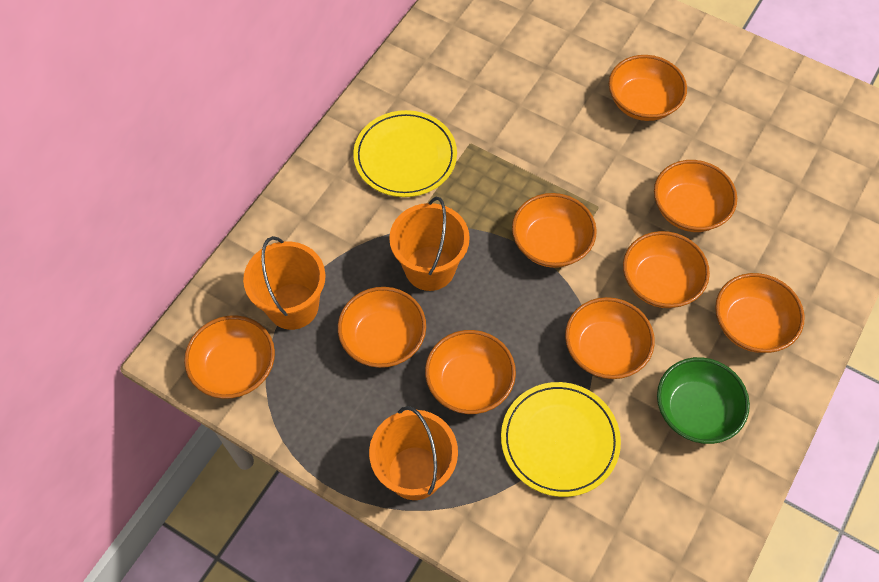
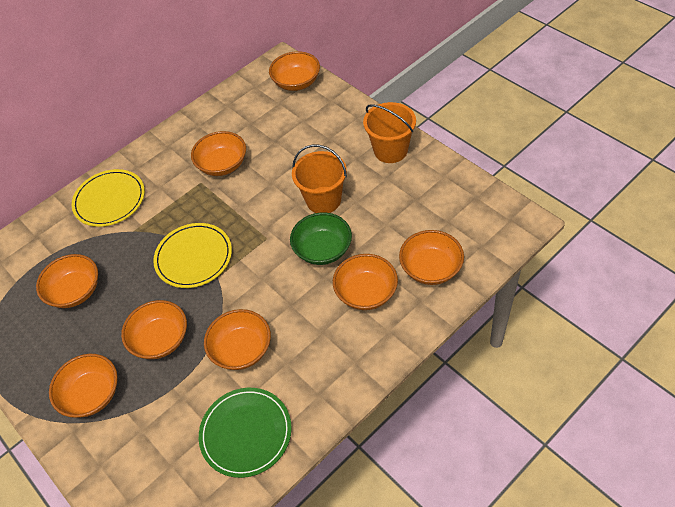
green plate: 0 -> 1
orange bowl: 9 -> 8
orange bucket: 3 -> 2

